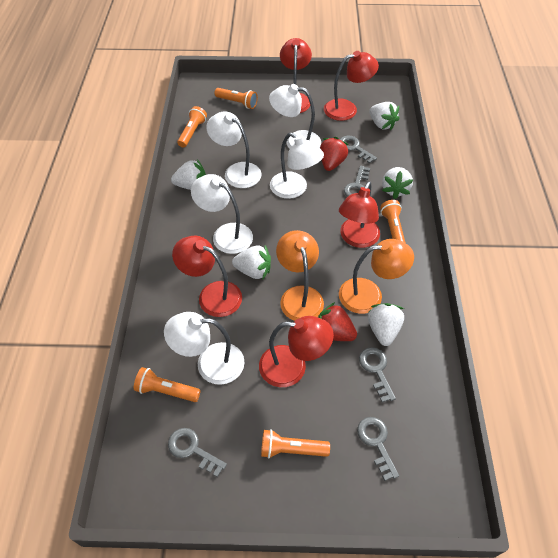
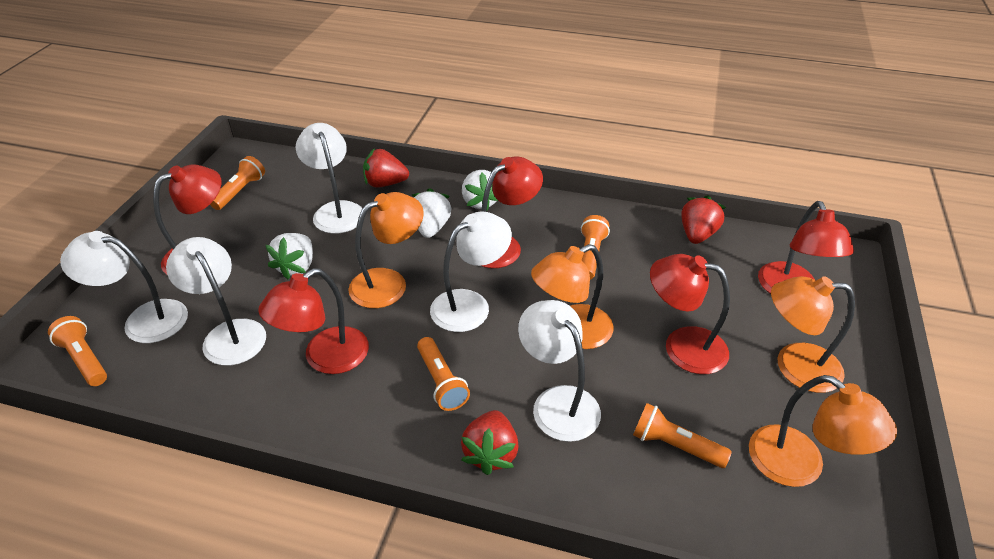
grey key: 5 -> 0
orange lamp: 2 -> 4
red strawberry: 2 -> 3
white strawberry: 5 -> 3

